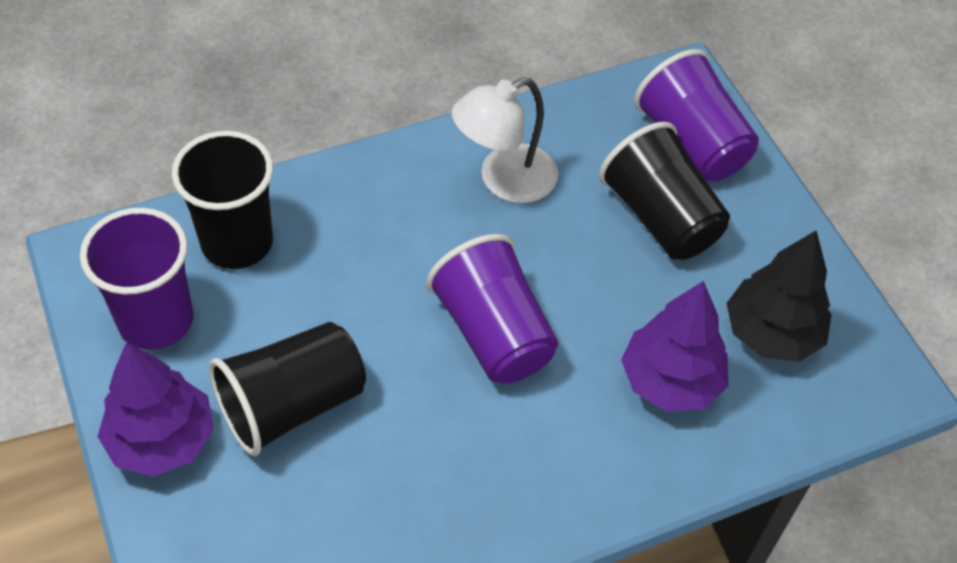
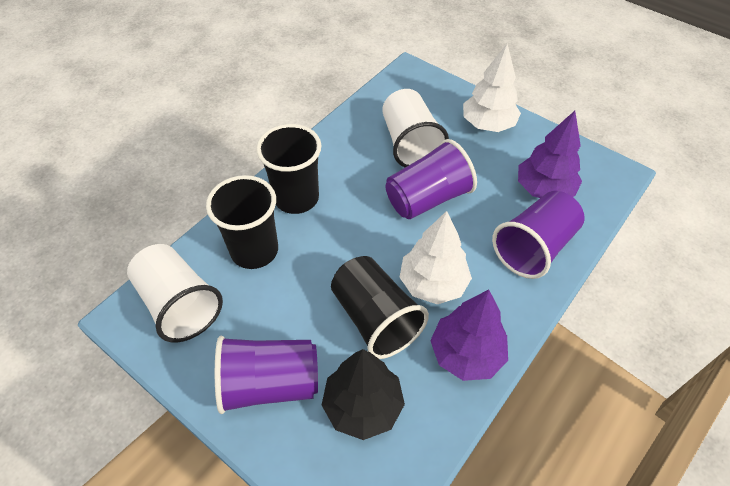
white cup: 0 -> 2
white lamp: 1 -> 0
white tree: 0 -> 2

